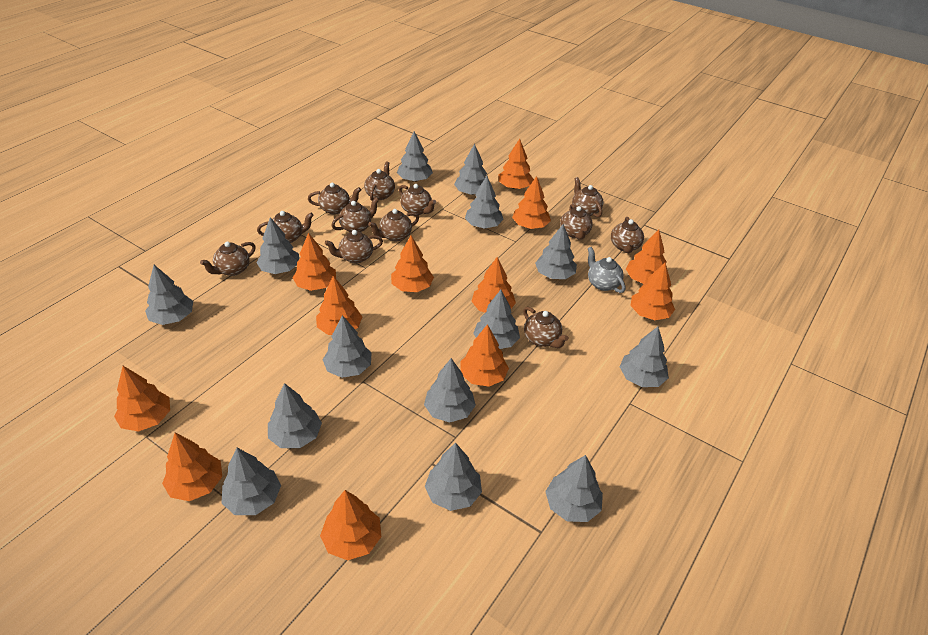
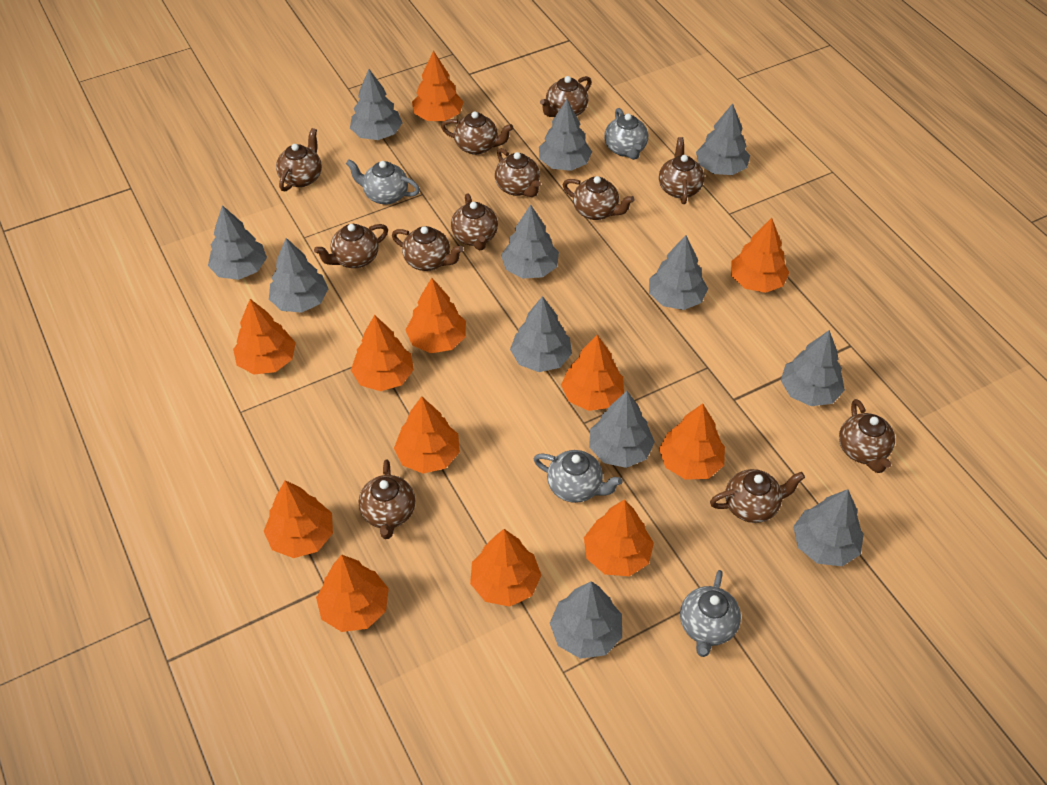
grey teapot: 1 -> 4
grey tree: 14 -> 12

